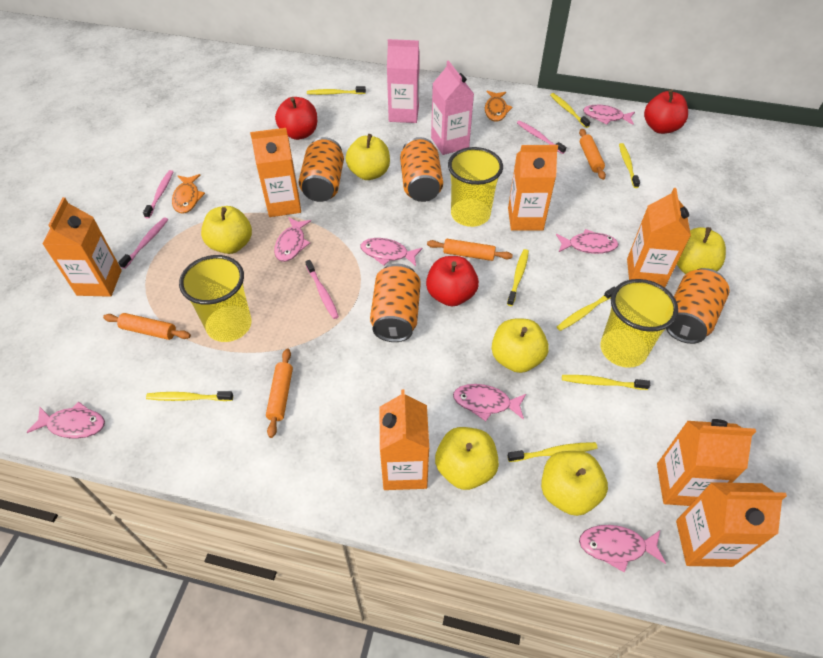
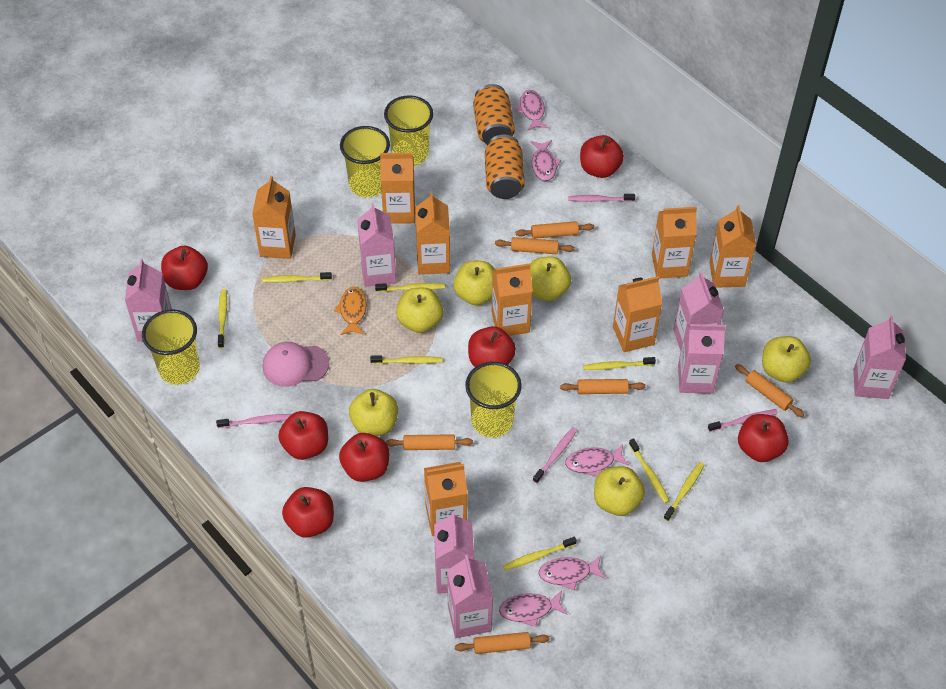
orange can: 4 -> 2
orange carton: 7 -> 8
orange fish: 2 -> 1
orange rolling pin: 4 -> 6
pink cap: 0 -> 1
pink carton: 2 -> 7
pink fish: 7 -> 5
red apple: 3 -> 7
yellow cup: 3 -> 4

